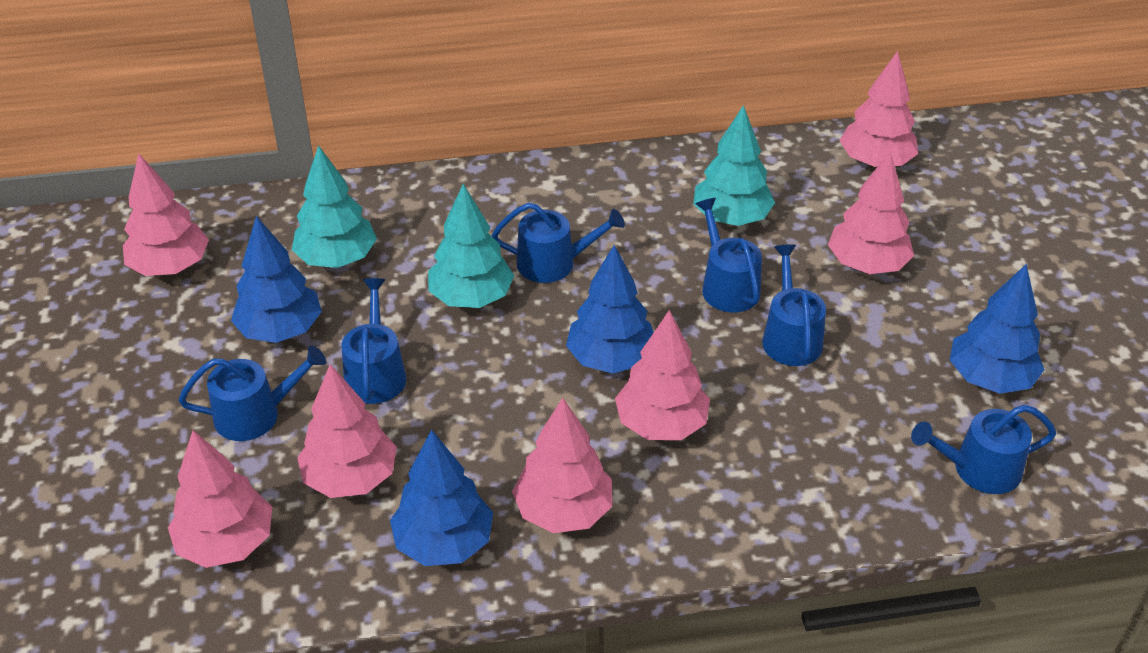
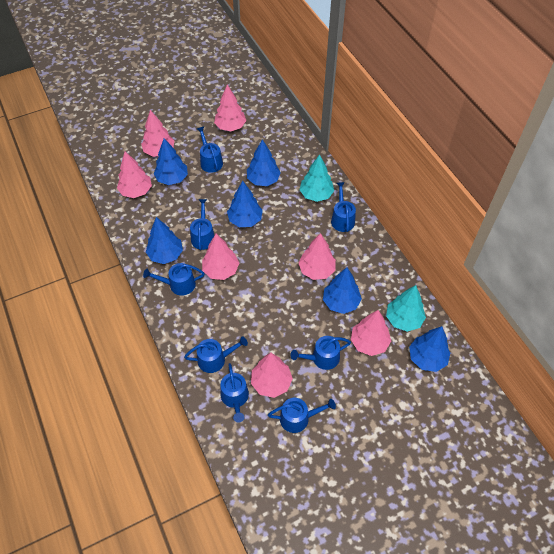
blue tree: 4 -> 6
blue watering can: 6 -> 8
turquoise tree: 3 -> 2

